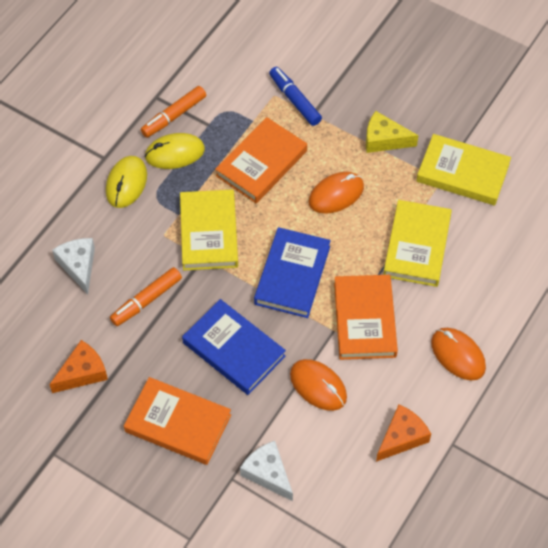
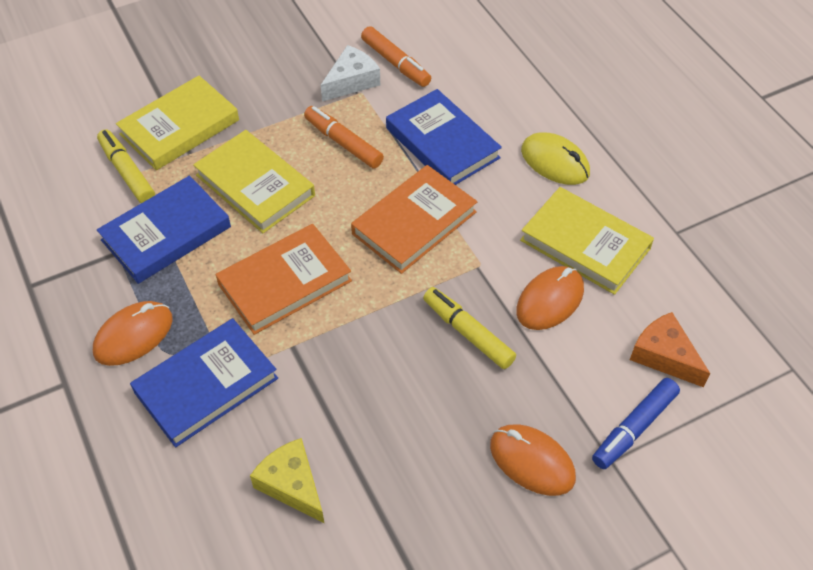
blue book: 2 -> 3
orange book: 3 -> 2
orange cheese: 2 -> 1
white cheese: 2 -> 1
yellow marker: 0 -> 2
yellow mouse: 2 -> 1

